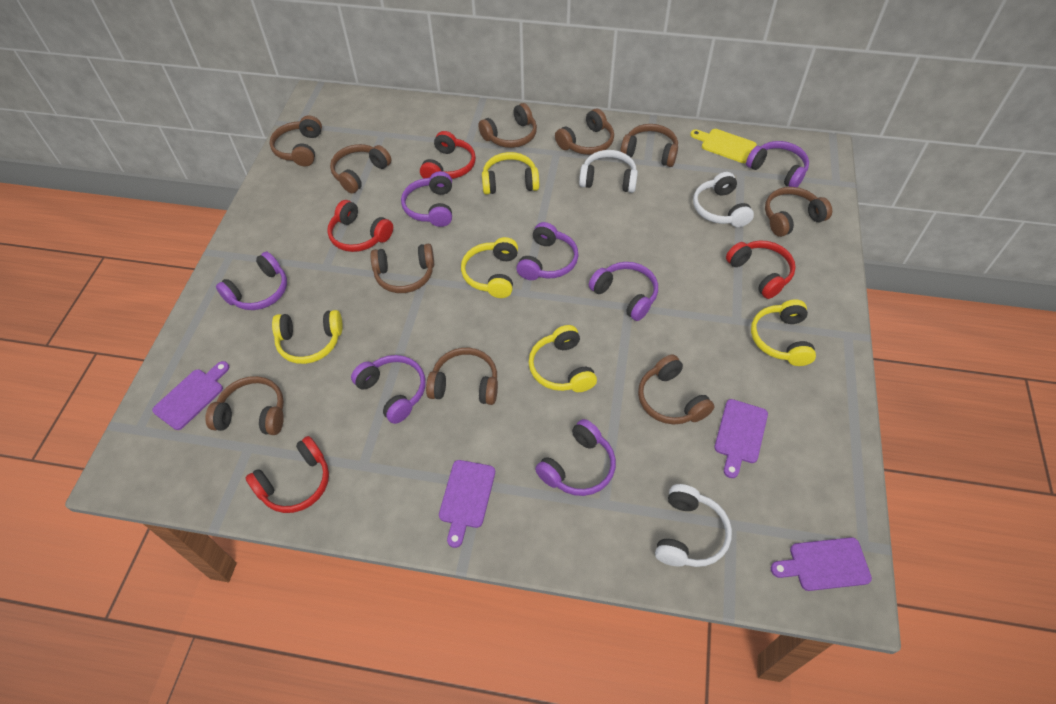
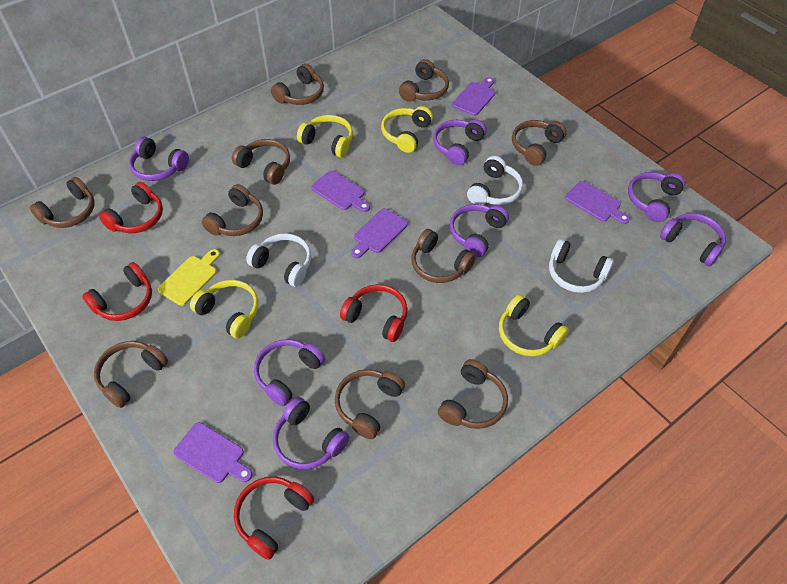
purple cutting board: 4 -> 5
yellow headphones: 5 -> 4

